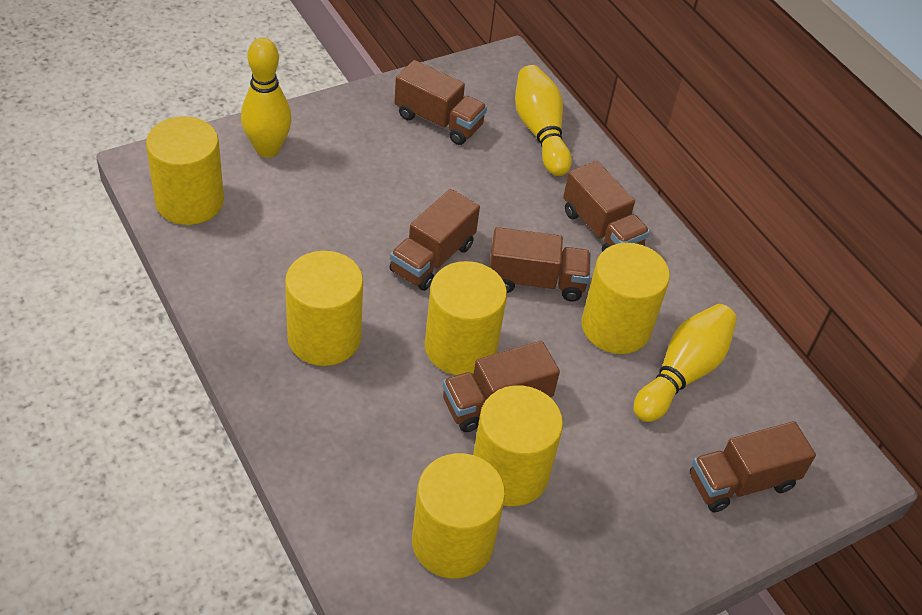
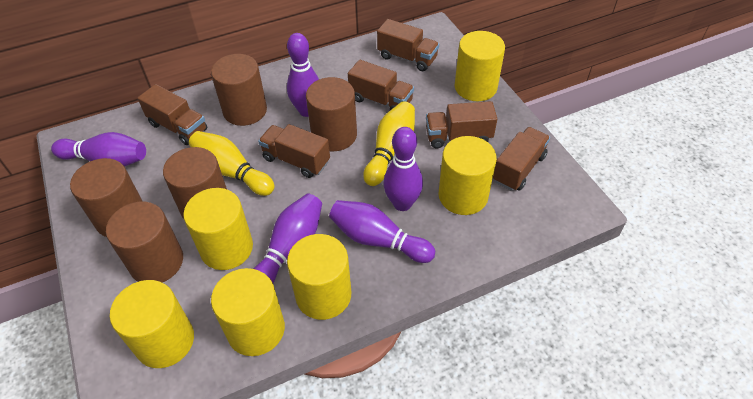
brown cylinder: 0 -> 5
purple bowling pin: 0 -> 5
yellow bowling pin: 3 -> 2

